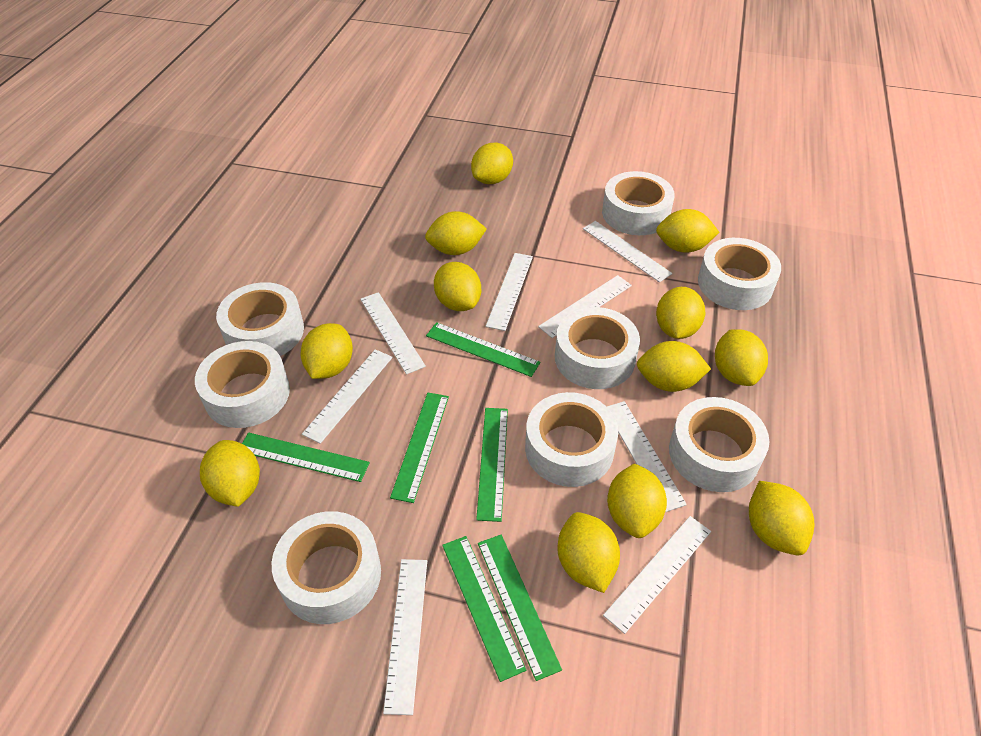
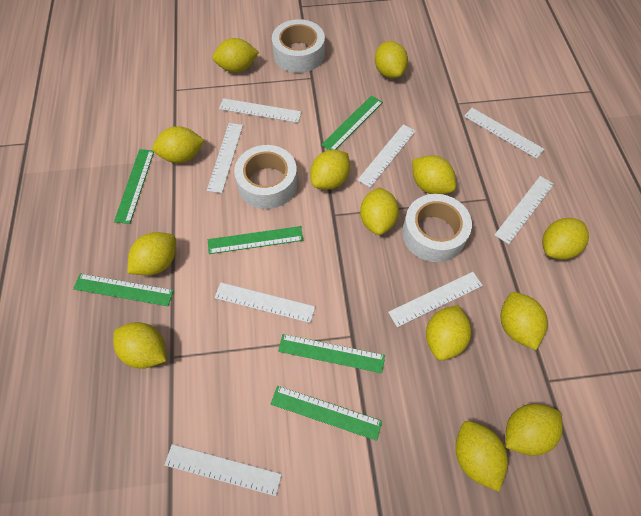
white tape: 8 -> 3
yellow lemon: 12 -> 13

